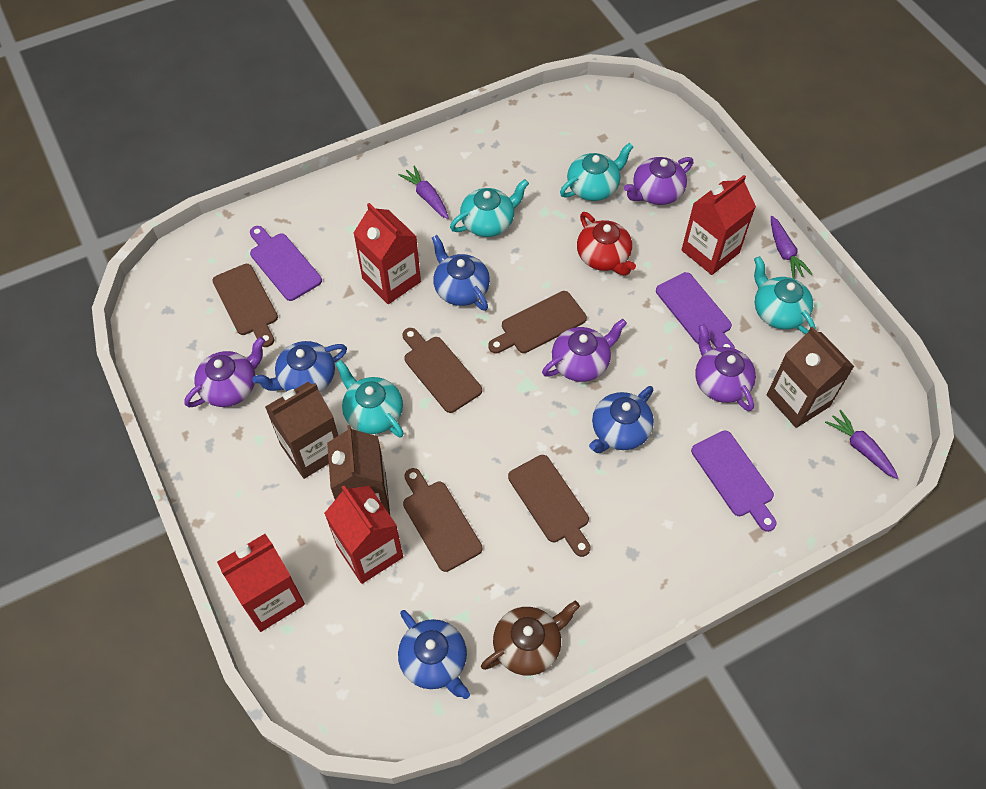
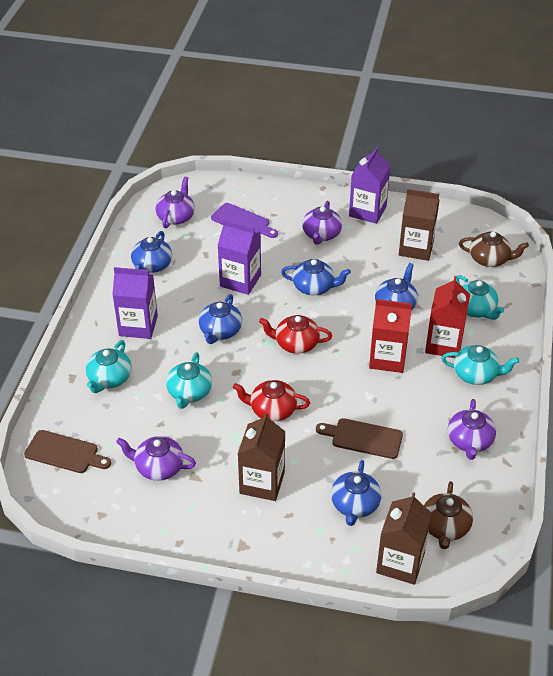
blue teapot: 4 -> 5
brown cutting board: 5 -> 2
brown teapot: 1 -> 2
purple carrot: 3 -> 0
purple carton: 0 -> 3
purple cutting board: 3 -> 1
red carton: 4 -> 2
red teapot: 1 -> 2

